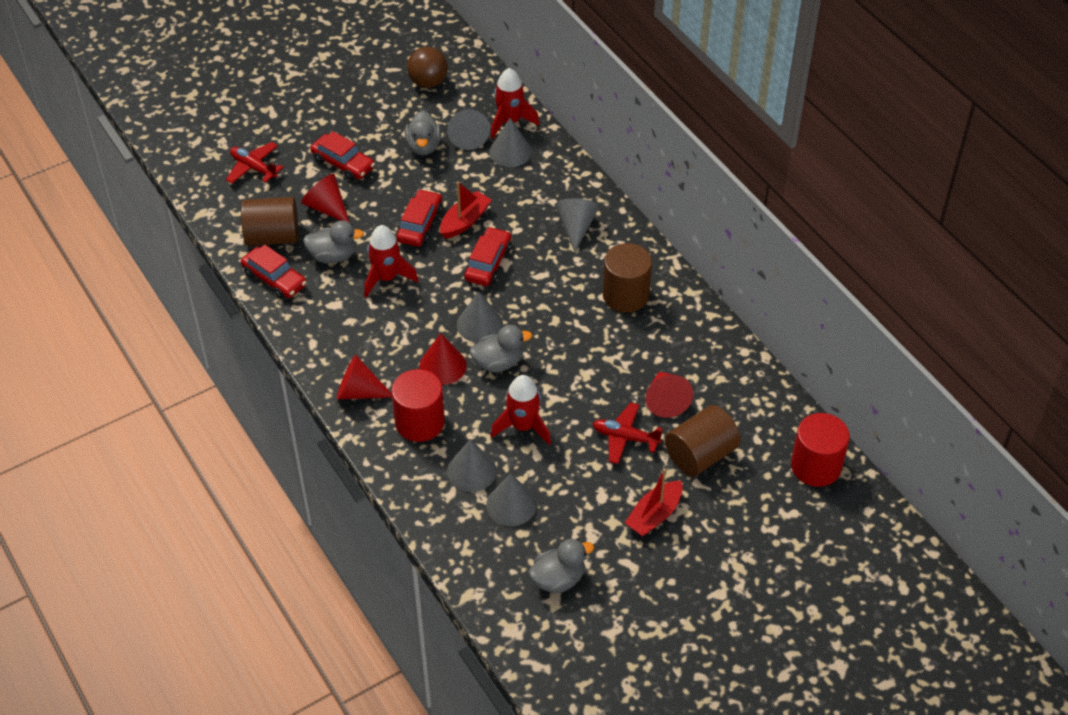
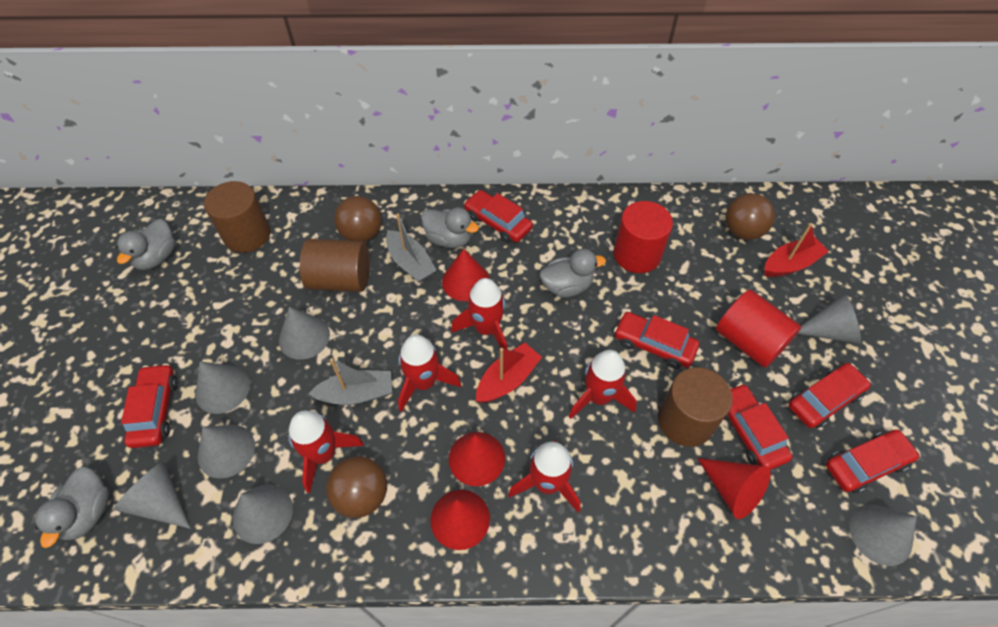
brown ball: 1 -> 3
grey boat: 0 -> 2
grey cone: 6 -> 7
red car: 4 -> 6
red plane: 2 -> 0
red rocket: 3 -> 5

